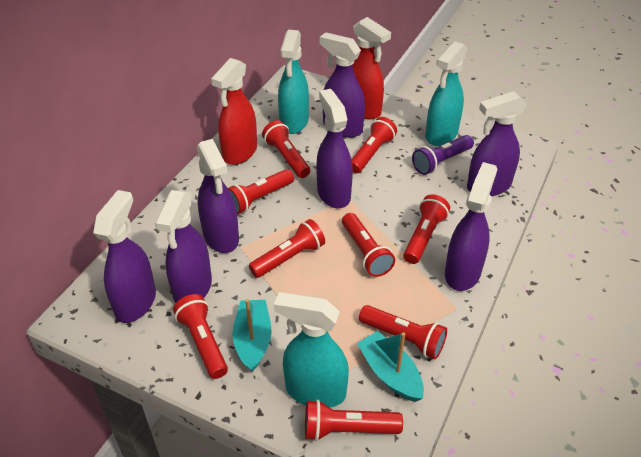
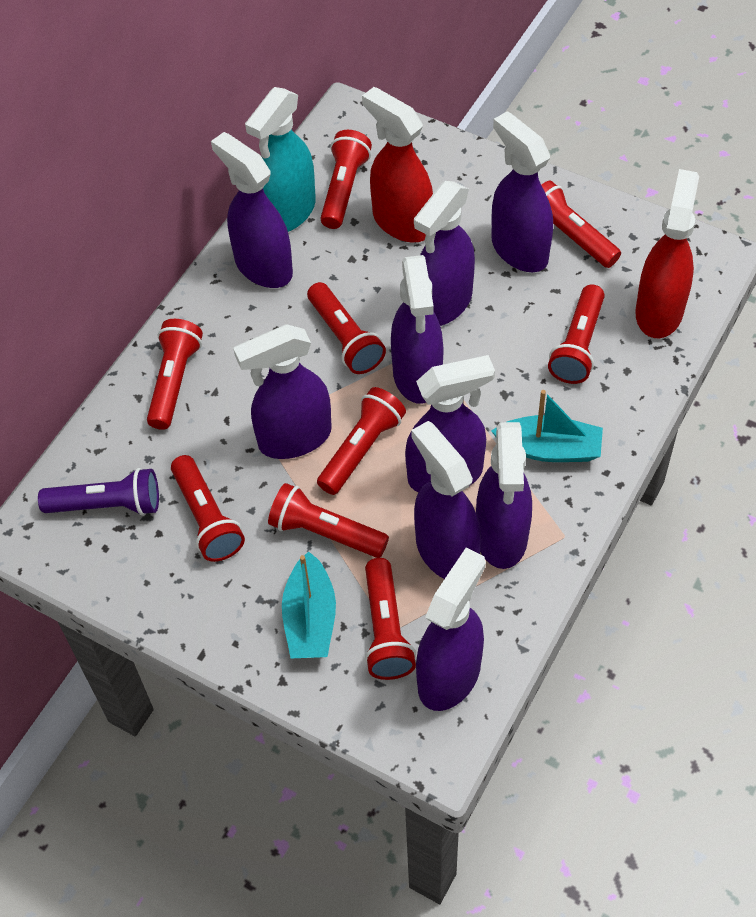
purple spray bottle: 7 -> 9
turquoise spray bottle: 3 -> 1

